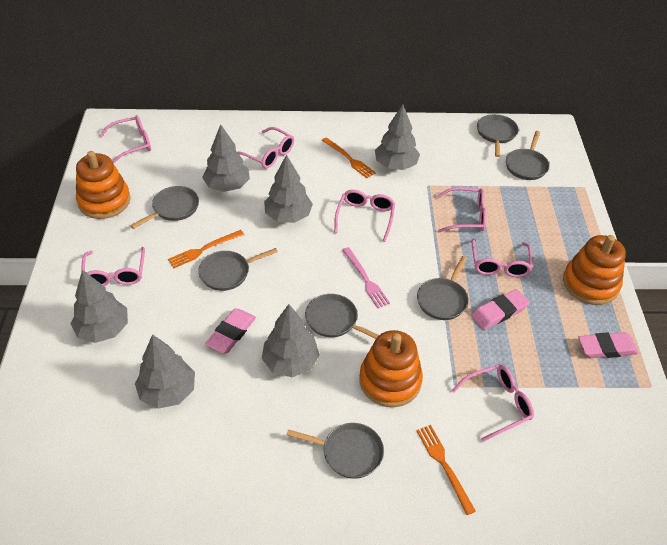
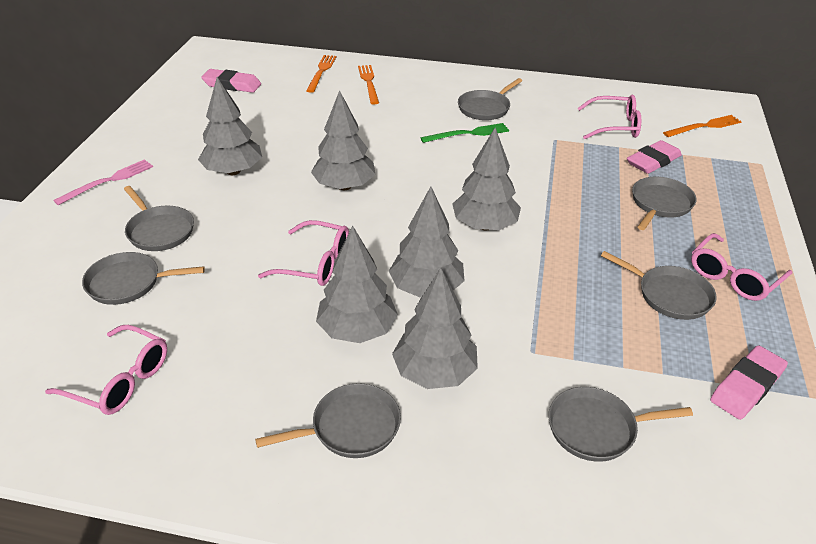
green fork: 0 -> 1
orange stacking toy: 3 -> 0
pink glasses: 7 -> 4

